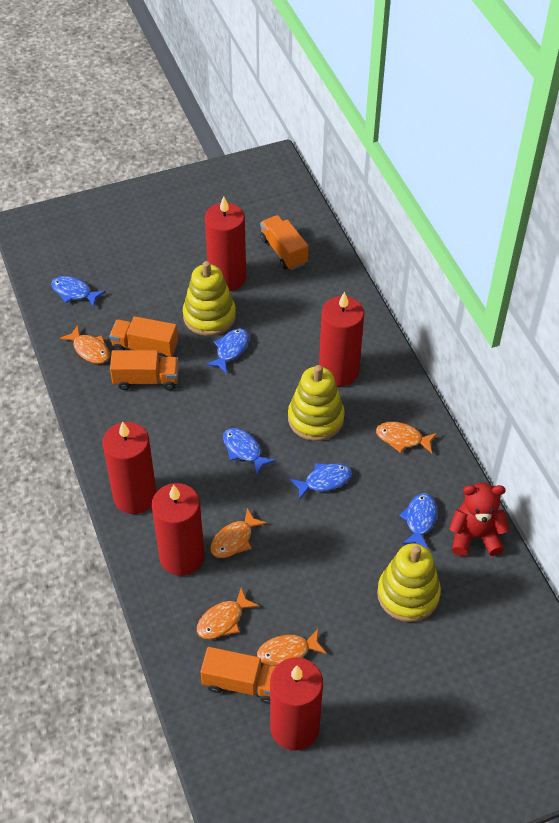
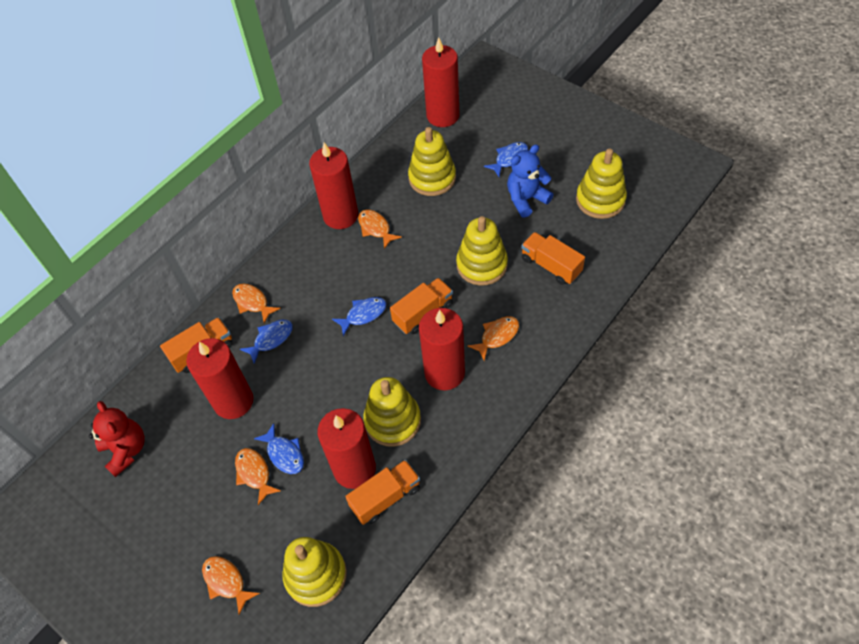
blue fish: 5 -> 4
blue teddy bear: 0 -> 1
yellow stacking toy: 3 -> 5

